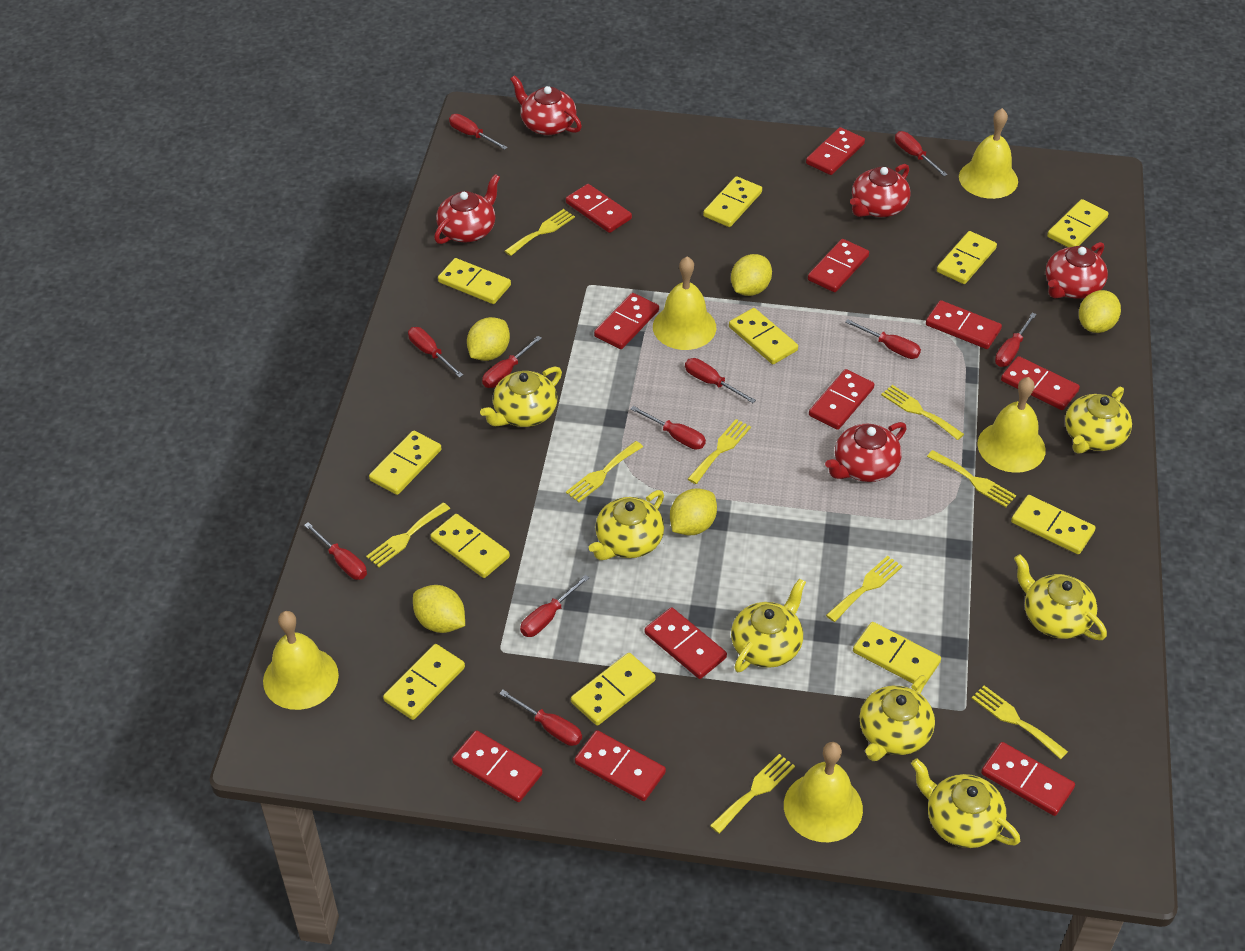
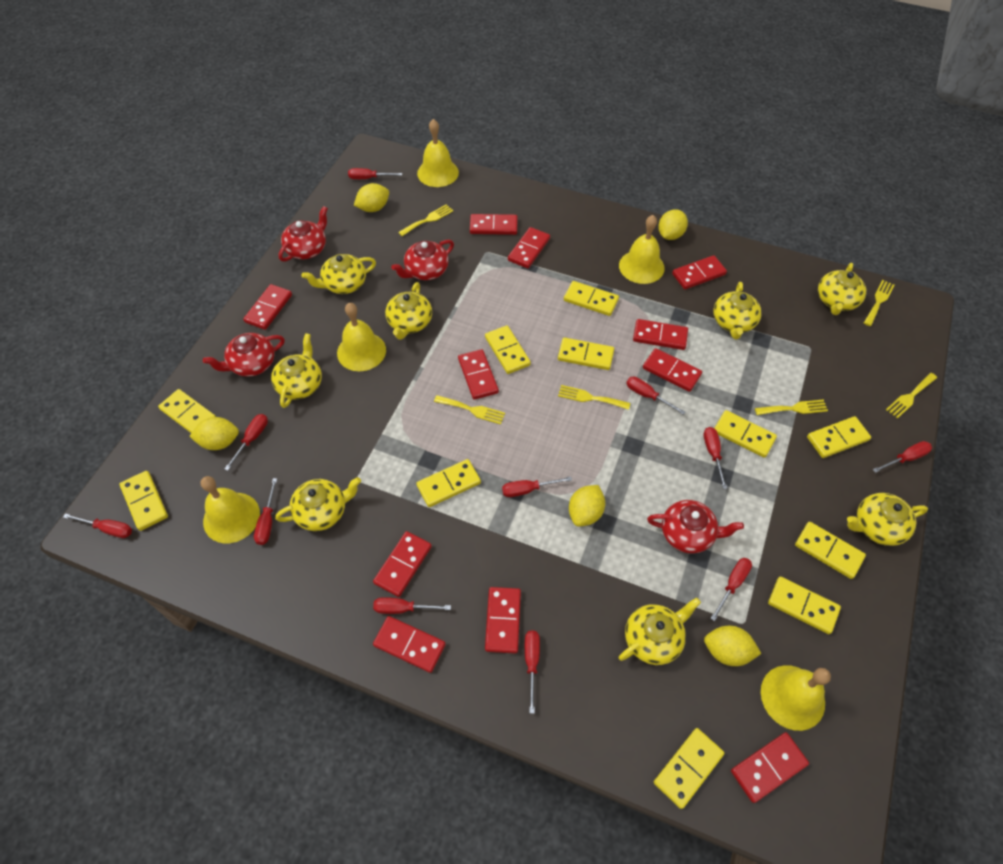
red teapot: 5 -> 4
yellow fork: 9 -> 6
yellow teapot: 7 -> 8

